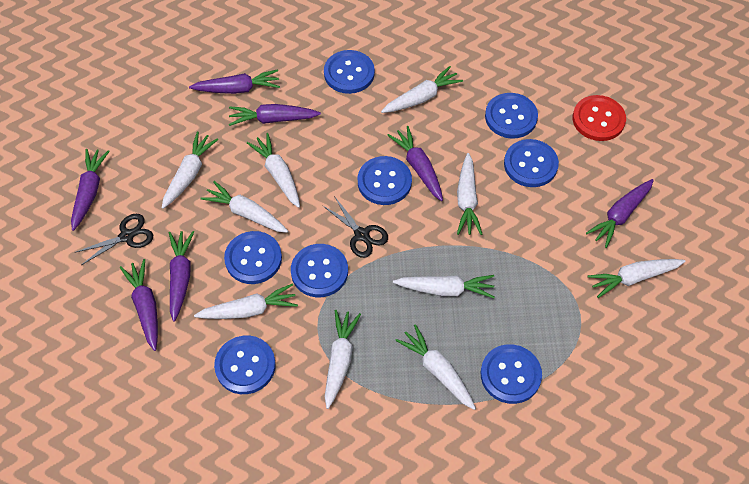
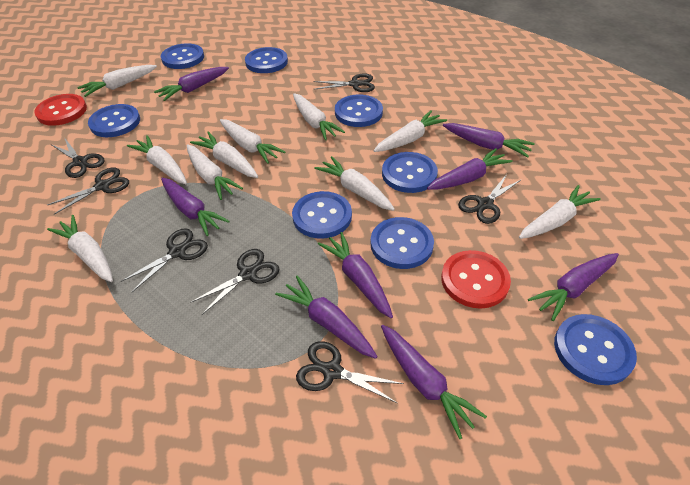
black scissors: 2 -> 7
purple carrot: 7 -> 8
red button: 1 -> 2

